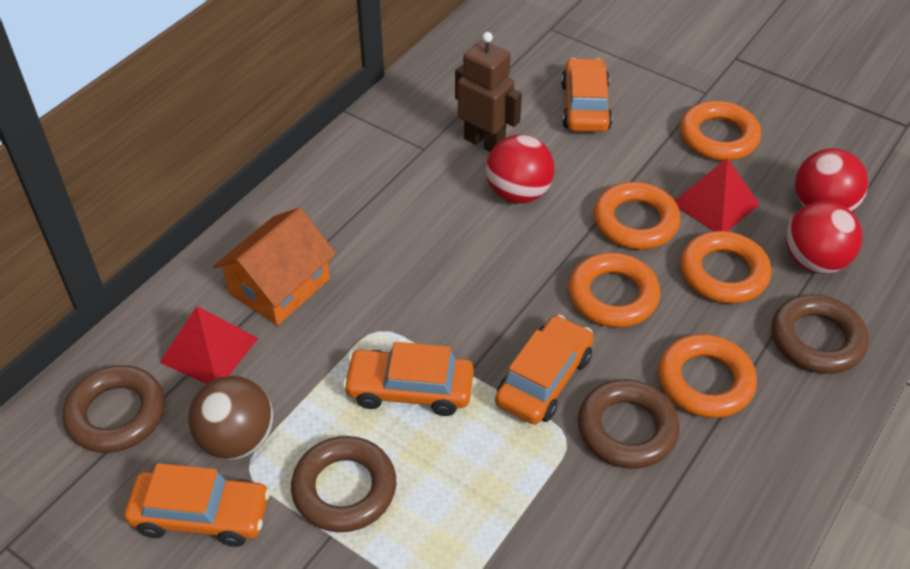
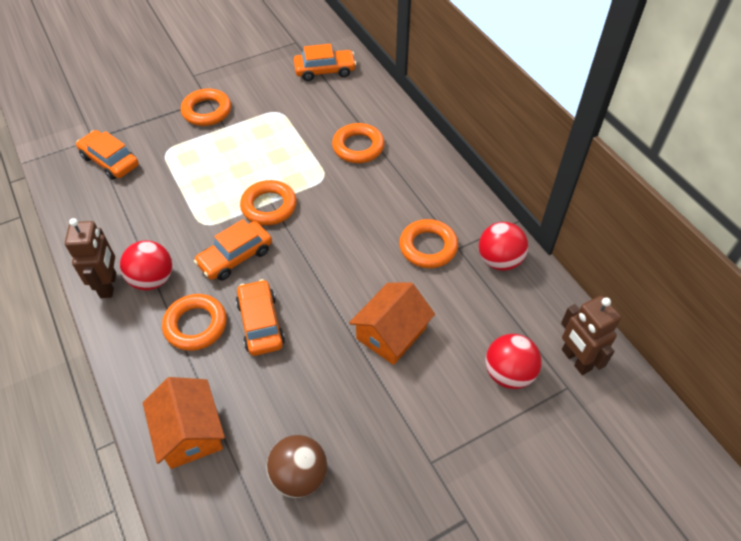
brown ring: 4 -> 0
brown robot: 1 -> 2
orange house: 1 -> 2
red pyramid: 2 -> 0

